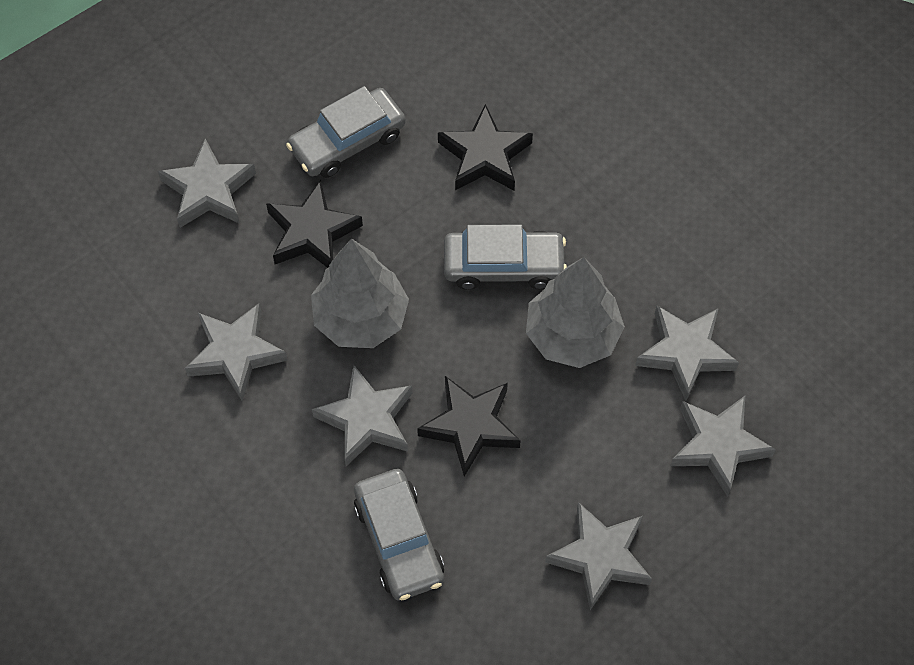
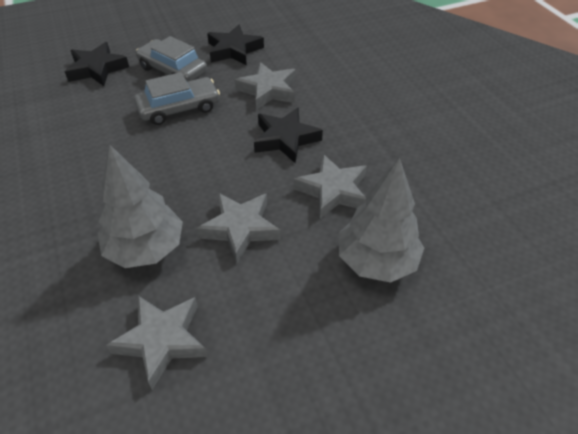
grey car: 3 -> 2
grey star: 6 -> 4

